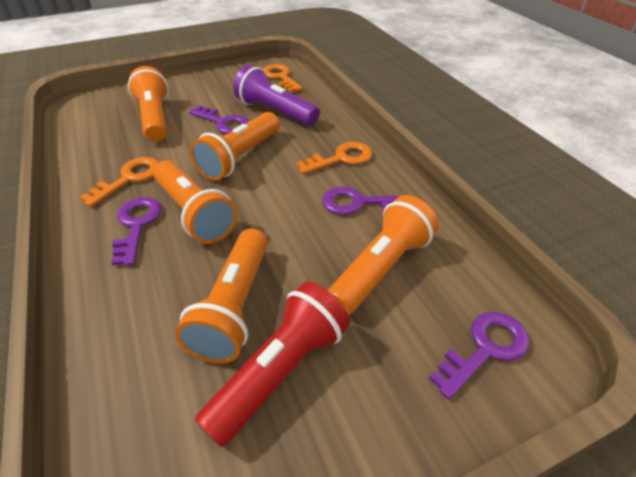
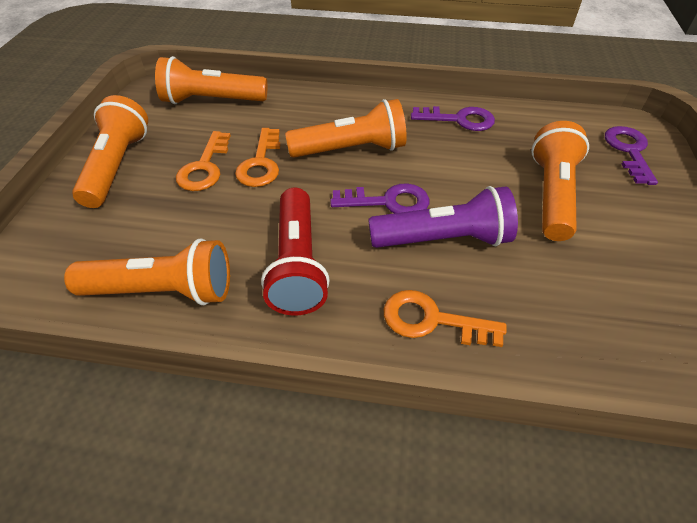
purple key: 4 -> 3

